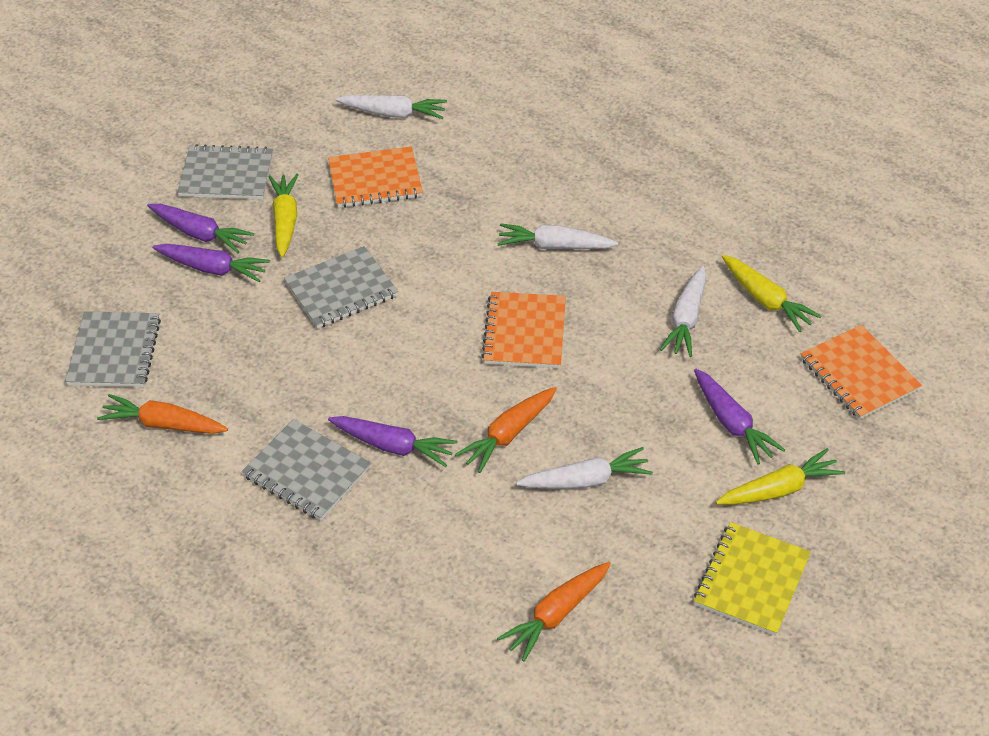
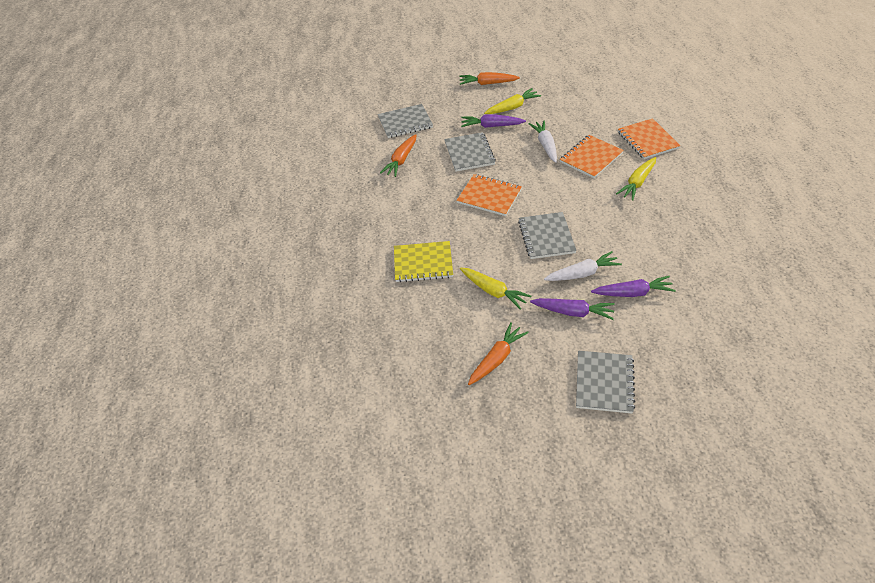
purple carrot: 4 -> 3
white carrot: 4 -> 2

